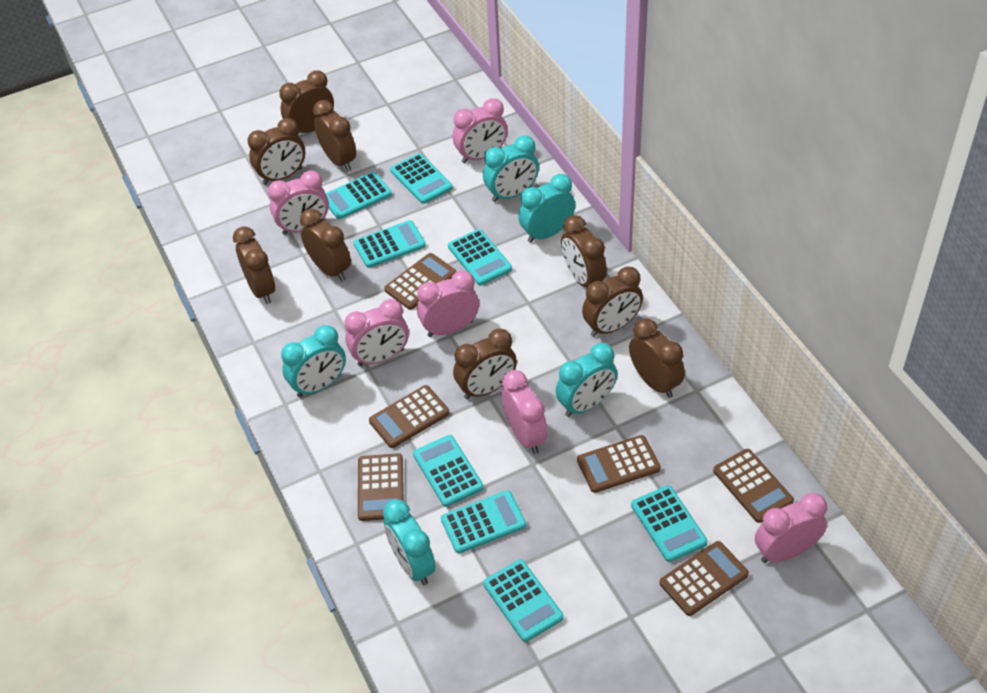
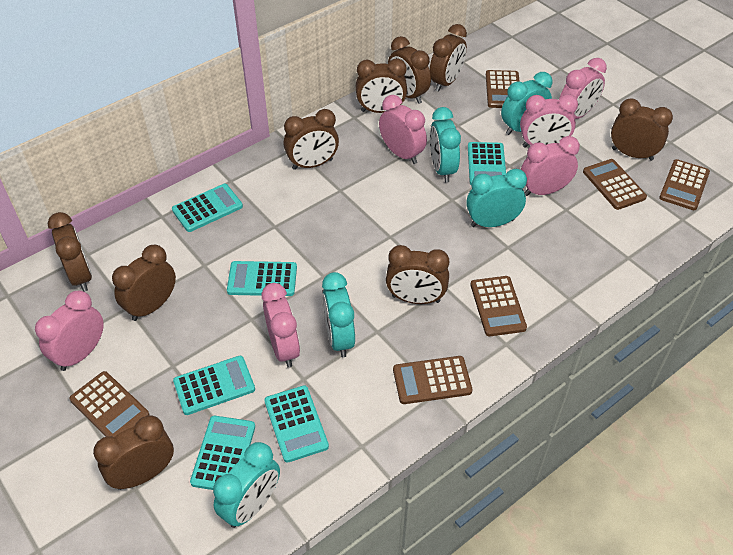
turquoise calculator: 8 -> 6

